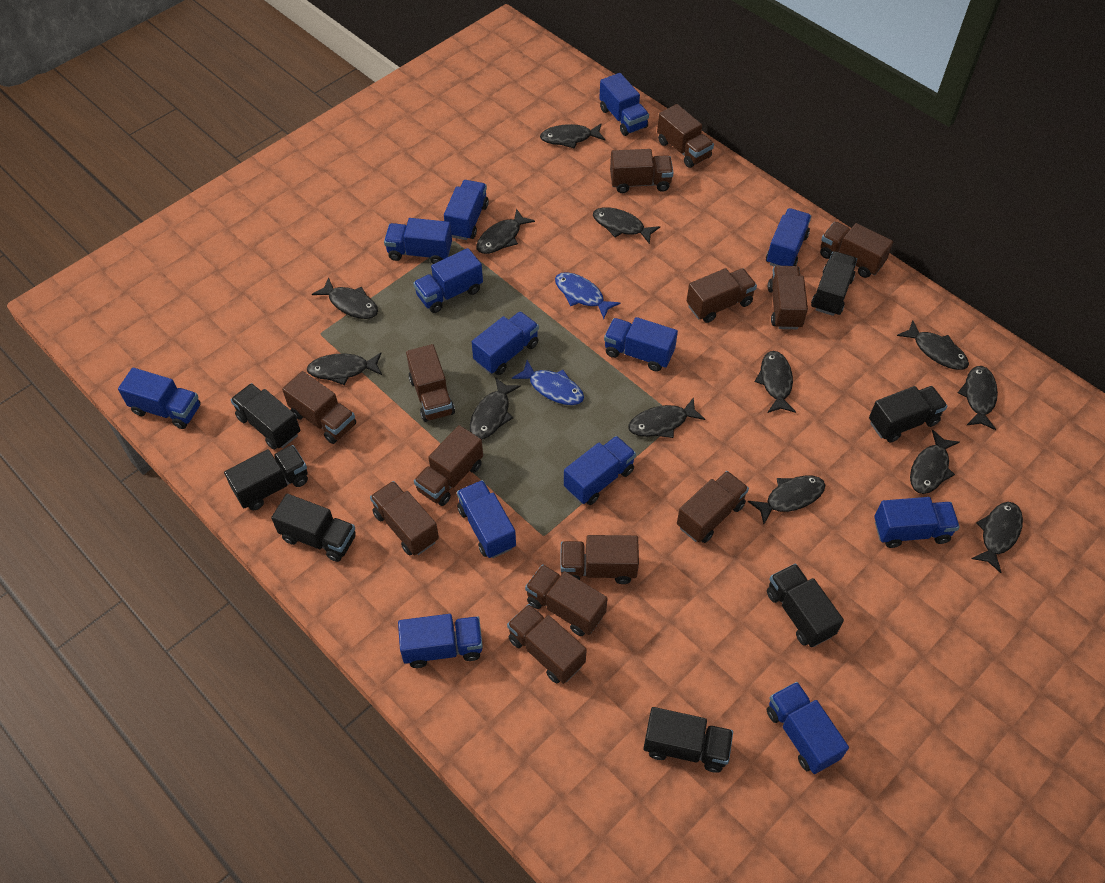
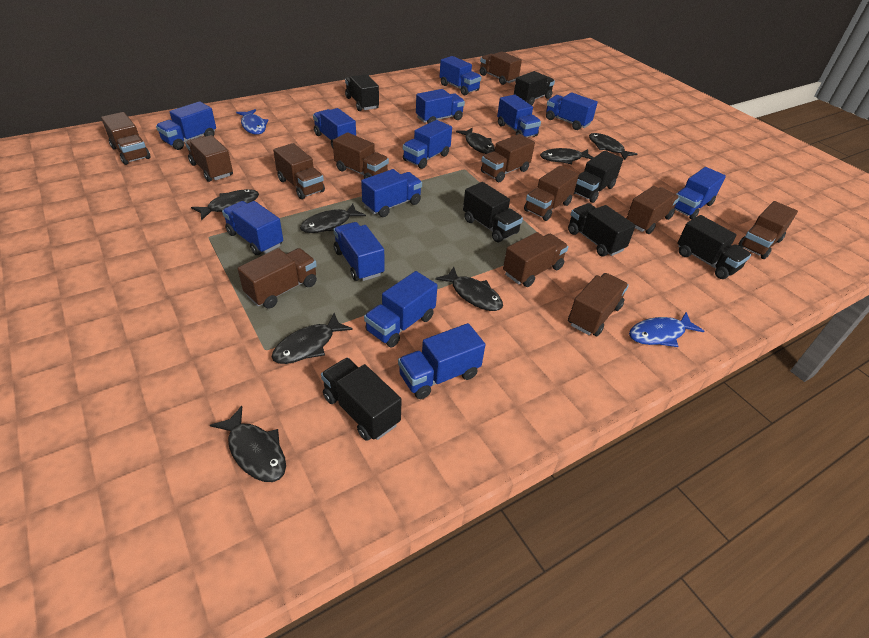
black fish: 13 -> 8
brown truck: 13 -> 12

